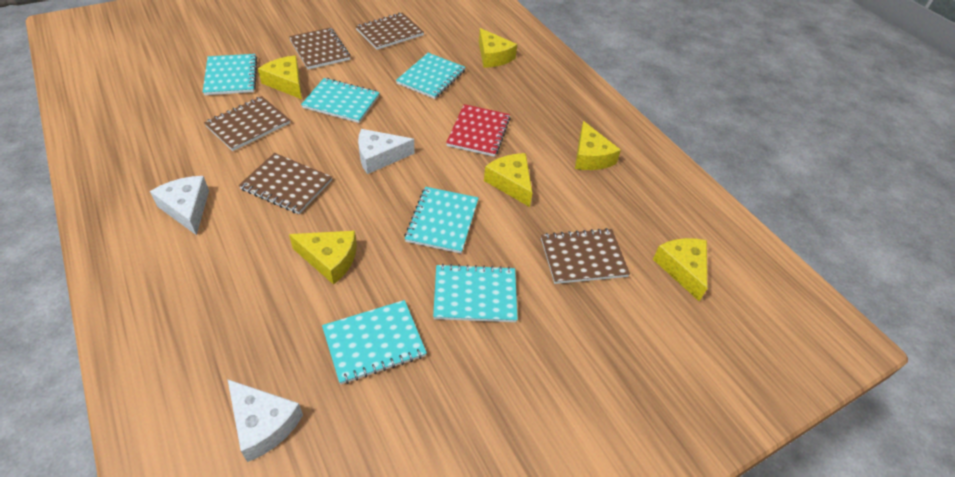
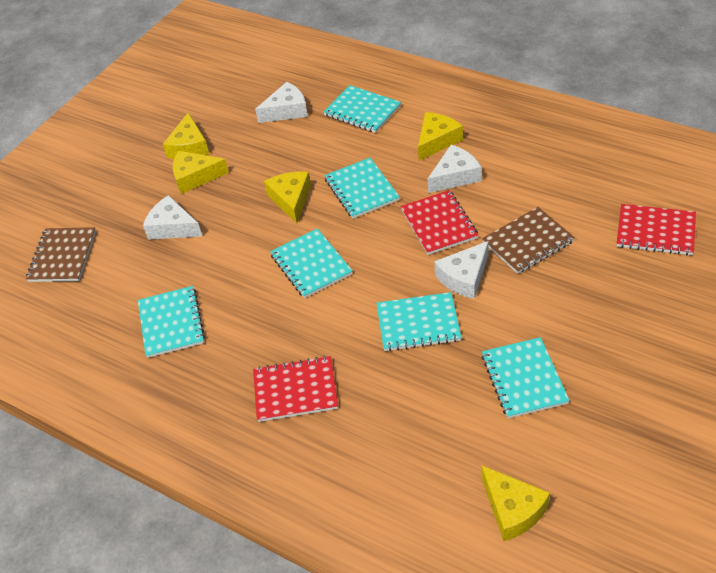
brown notebook: 5 -> 2
red notebook: 1 -> 3
white cheese: 3 -> 4
yellow cheese: 6 -> 5

